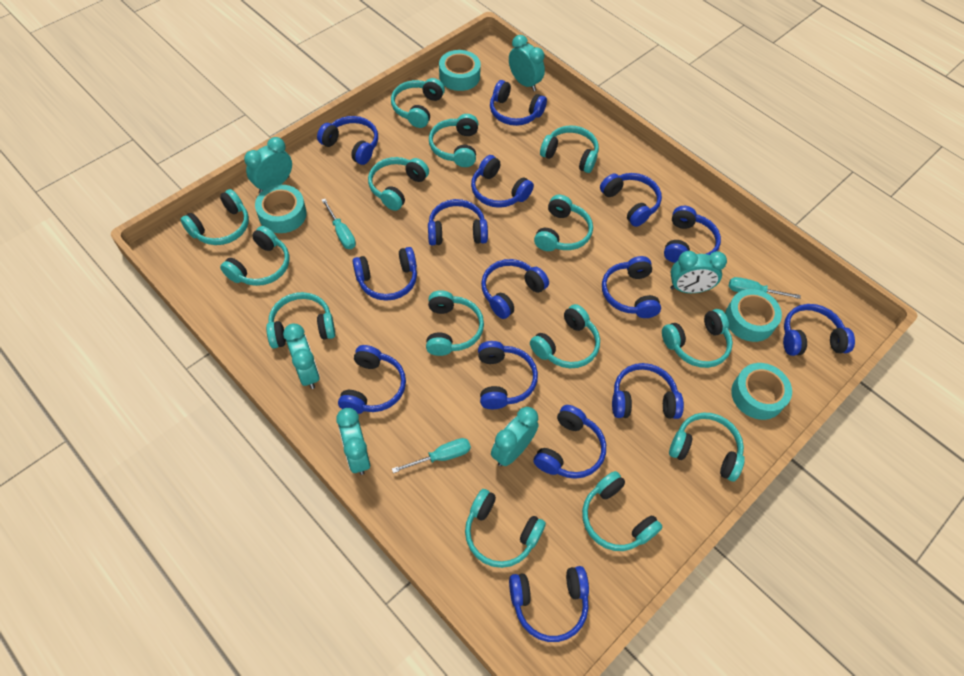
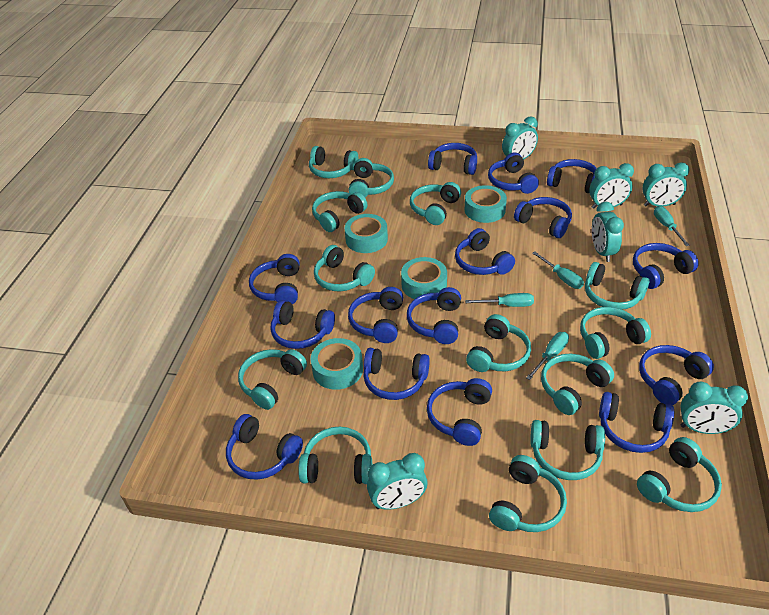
turquoise screwdriver: 3 -> 4

